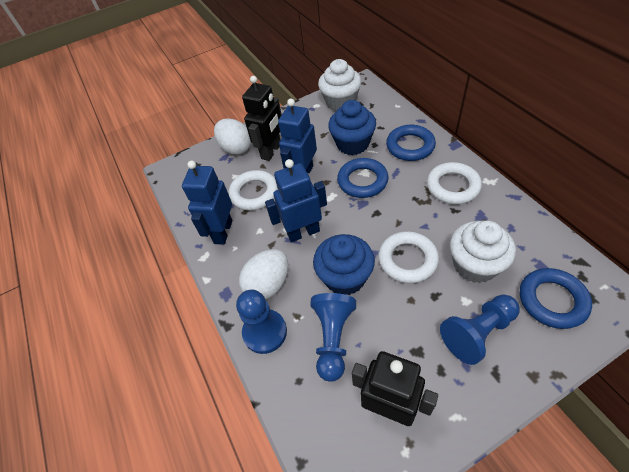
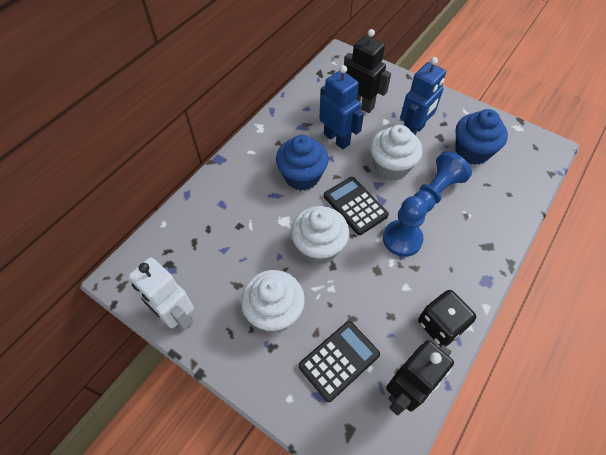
black calculator: 0 -> 2
black dice: 0 -> 1
blue pawn: 3 -> 2
blue ring: 3 -> 0
blue robot: 3 -> 2
white cupcake: 2 -> 3
white egg: 2 -> 0
white ring: 3 -> 0
white robot: 0 -> 1

